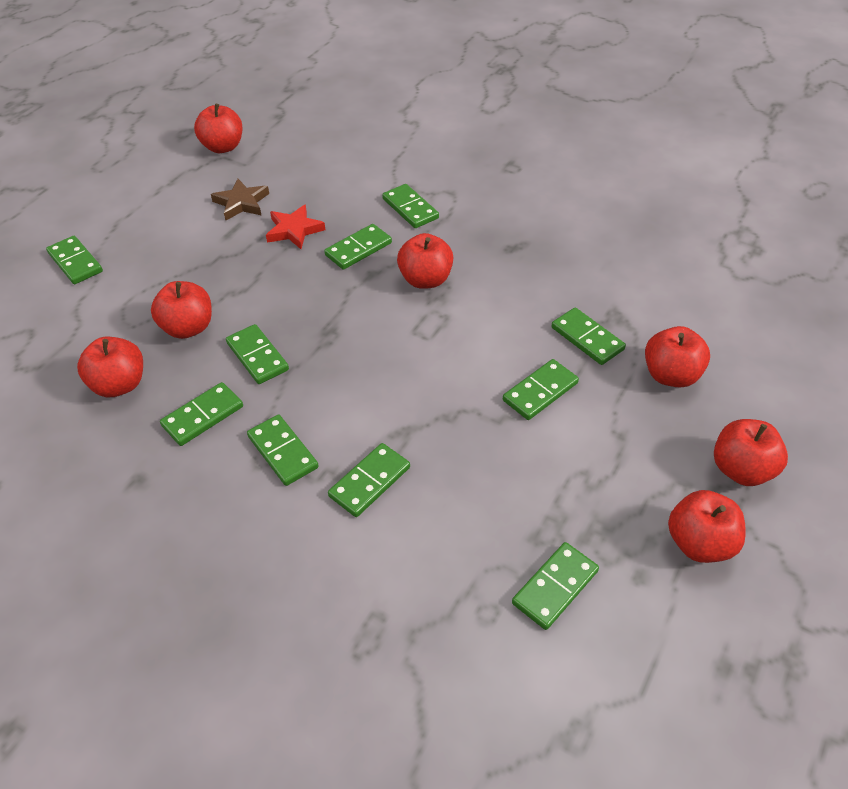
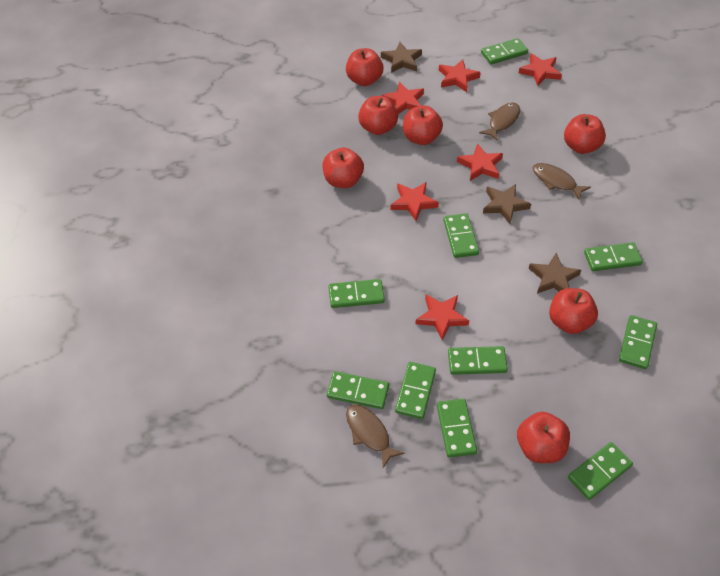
brown fish: 0 -> 3
brown star: 1 -> 3
red star: 1 -> 6

